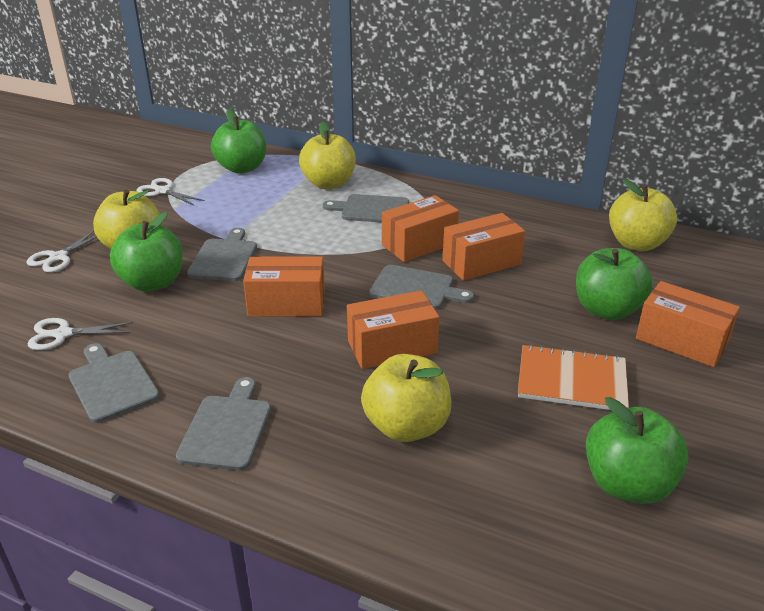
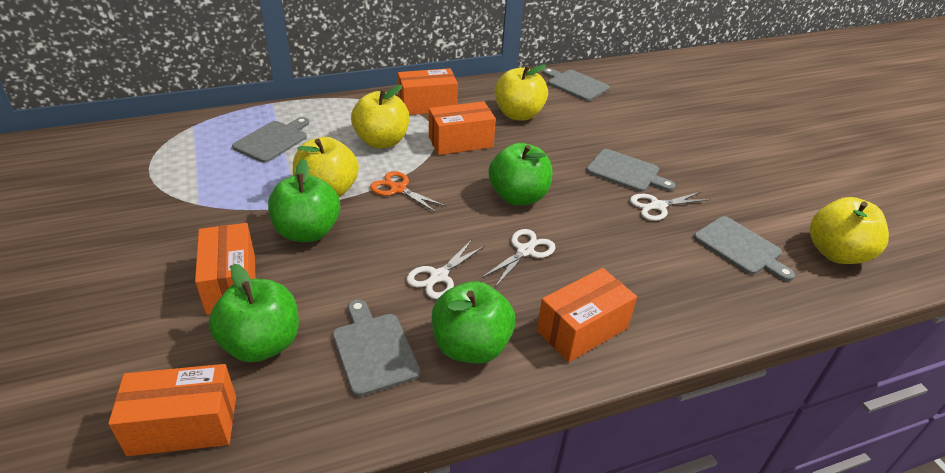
orange notebook: 1 -> 0
orange scissors: 0 -> 1

